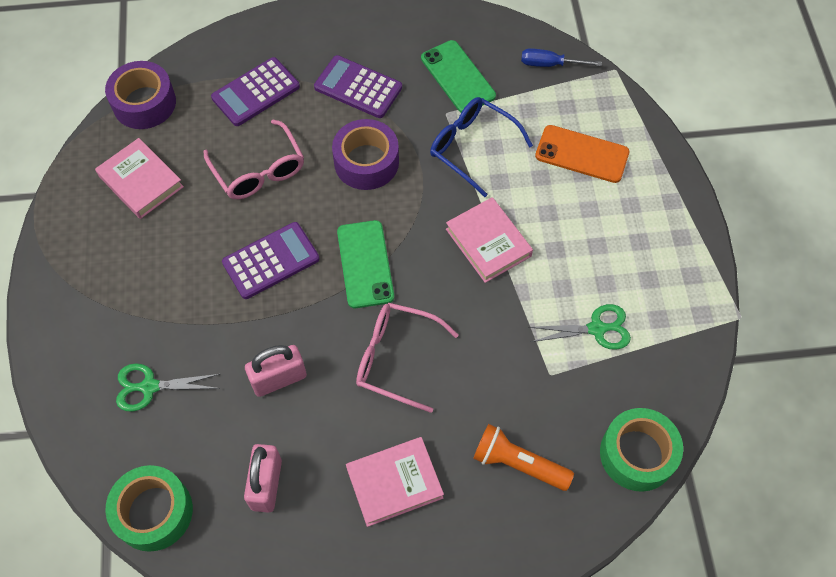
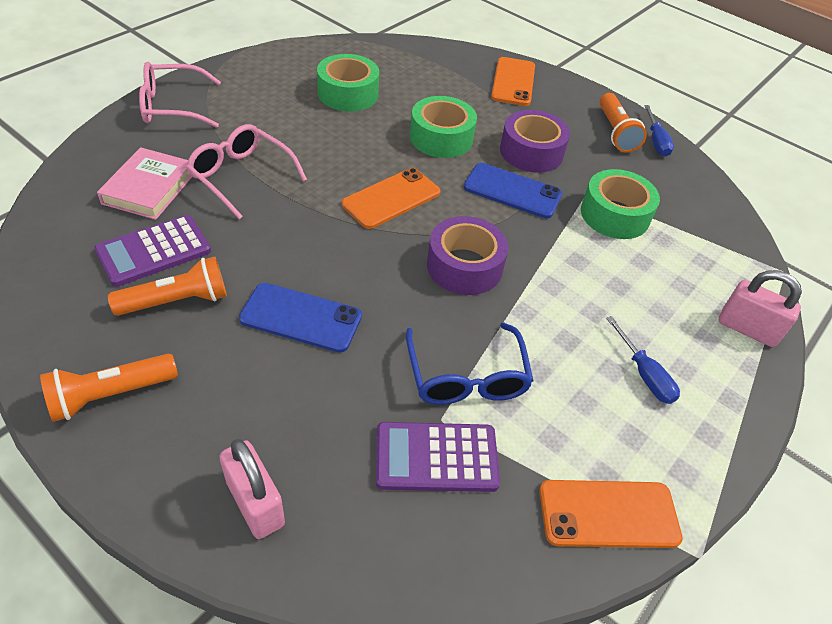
blue phone: 0 -> 2
blue screwdriver: 1 -> 2
green phone: 2 -> 0
green scissors: 2 -> 0
green tape: 2 -> 3
orange flashlight: 1 -> 3
orange phone: 1 -> 3
pink book: 3 -> 1
purple calculator: 3 -> 2

